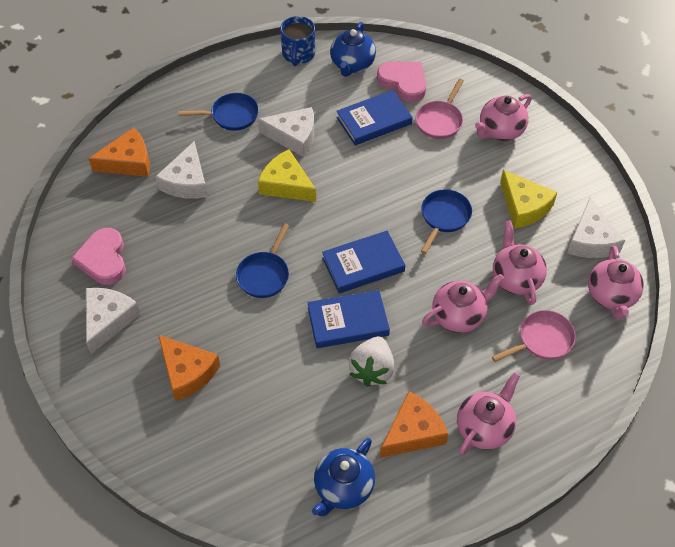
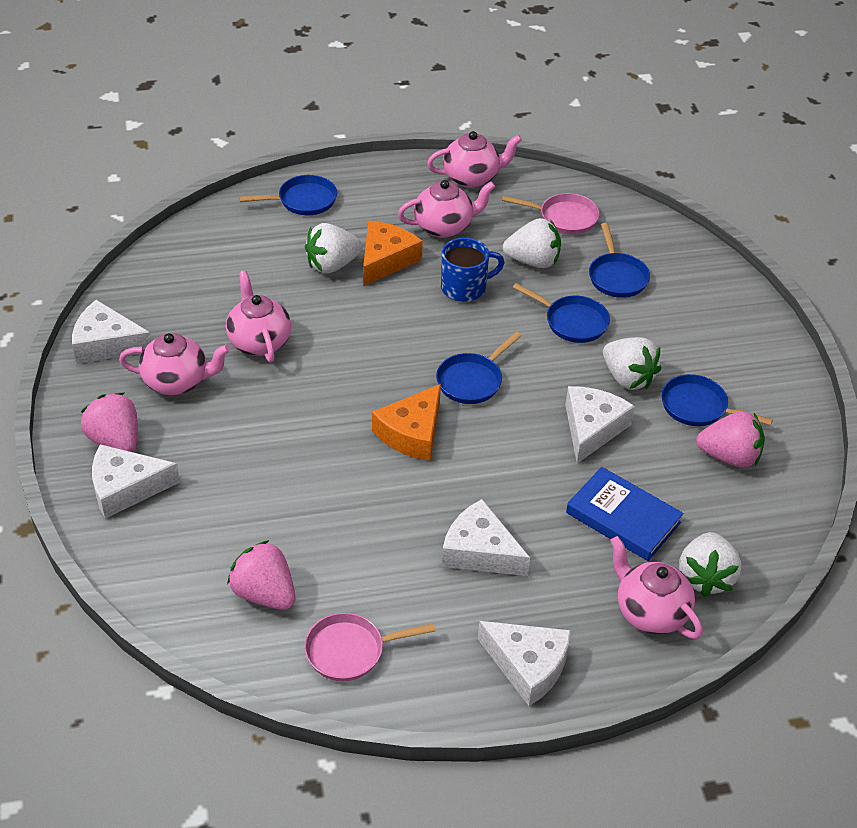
blue book: 3 -> 1
blue pan: 3 -> 5
blue teapot: 2 -> 0
orange cheese: 3 -> 2
pink heart: 2 -> 0
pink strawberry: 0 -> 3
white cheese: 4 -> 5
white strawberry: 1 -> 4
yellow cheese: 2 -> 0

